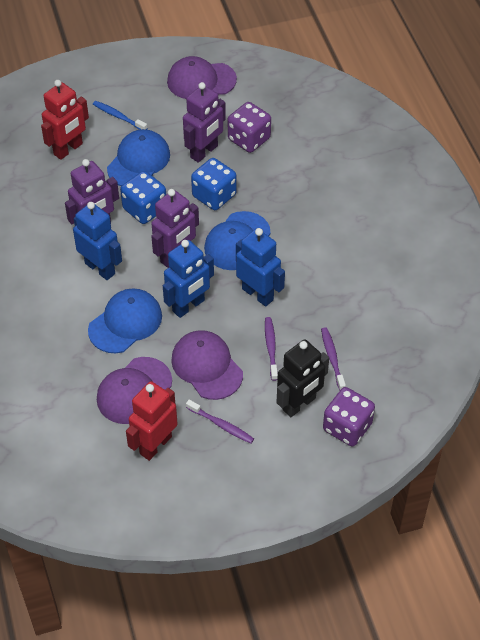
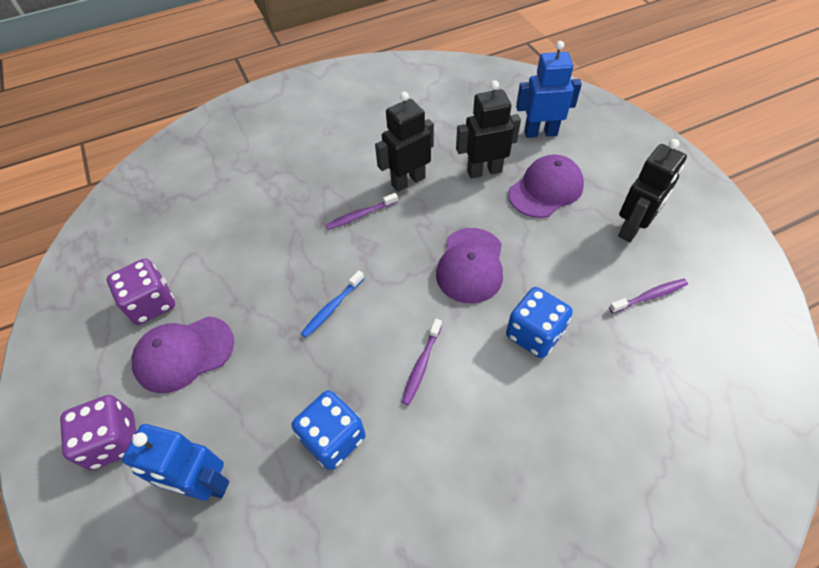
black robot: 1 -> 3
blue cap: 3 -> 0
blue robot: 3 -> 2
purple robot: 3 -> 0
red robot: 2 -> 0

